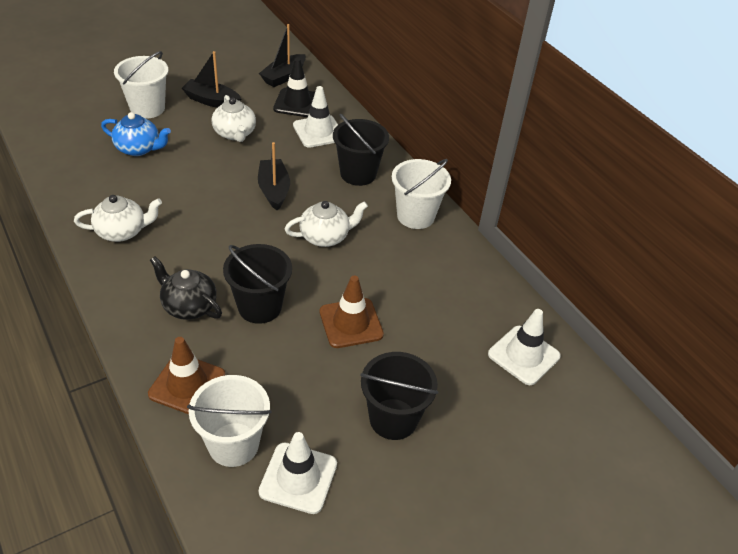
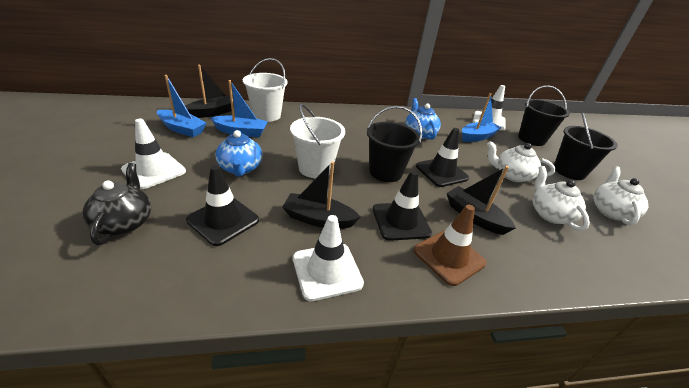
black traffic cone: 1 -> 3
blue boat: 0 -> 3
blue teapot: 1 -> 2
brown traffic cone: 2 -> 1
white bucket: 3 -> 2

